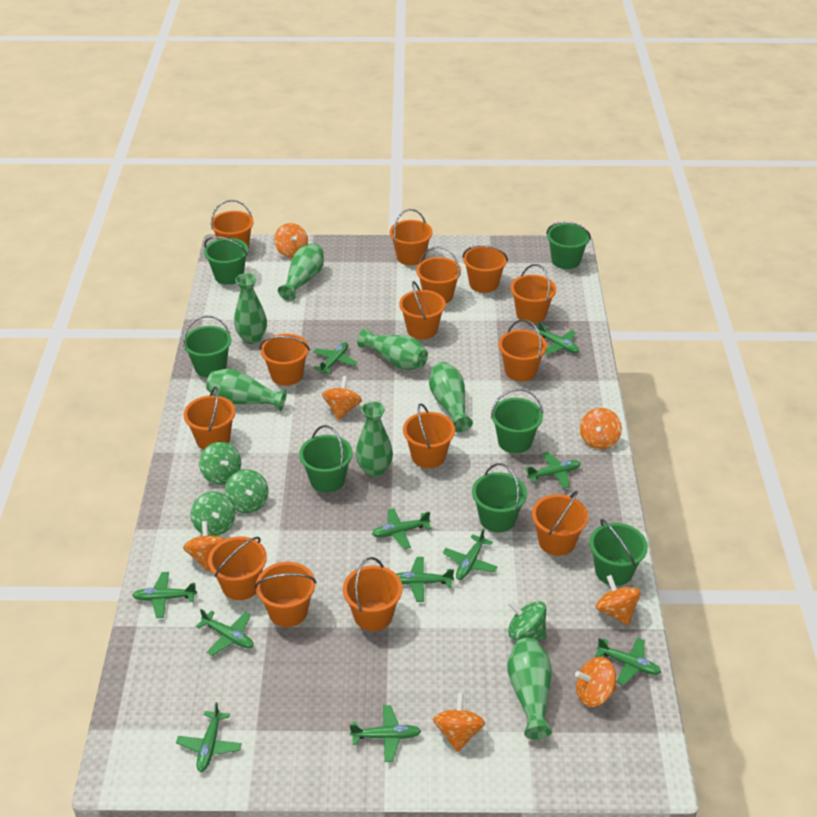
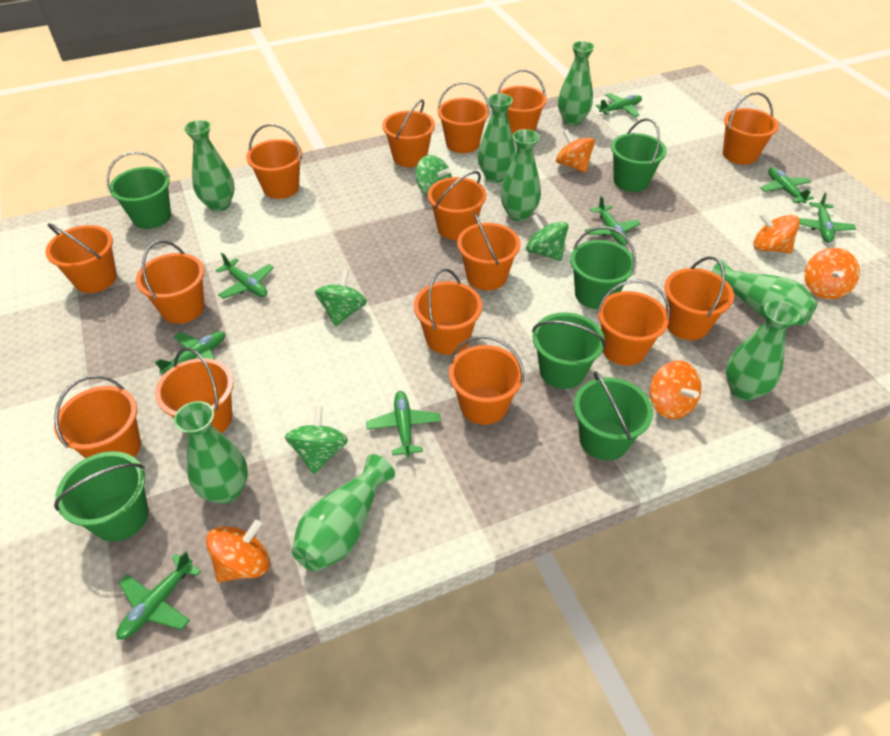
green bucket: 7 -> 6
green plane: 11 -> 8
green vase: 7 -> 8
orange bucket: 14 -> 15
orange spinning top: 7 -> 5

